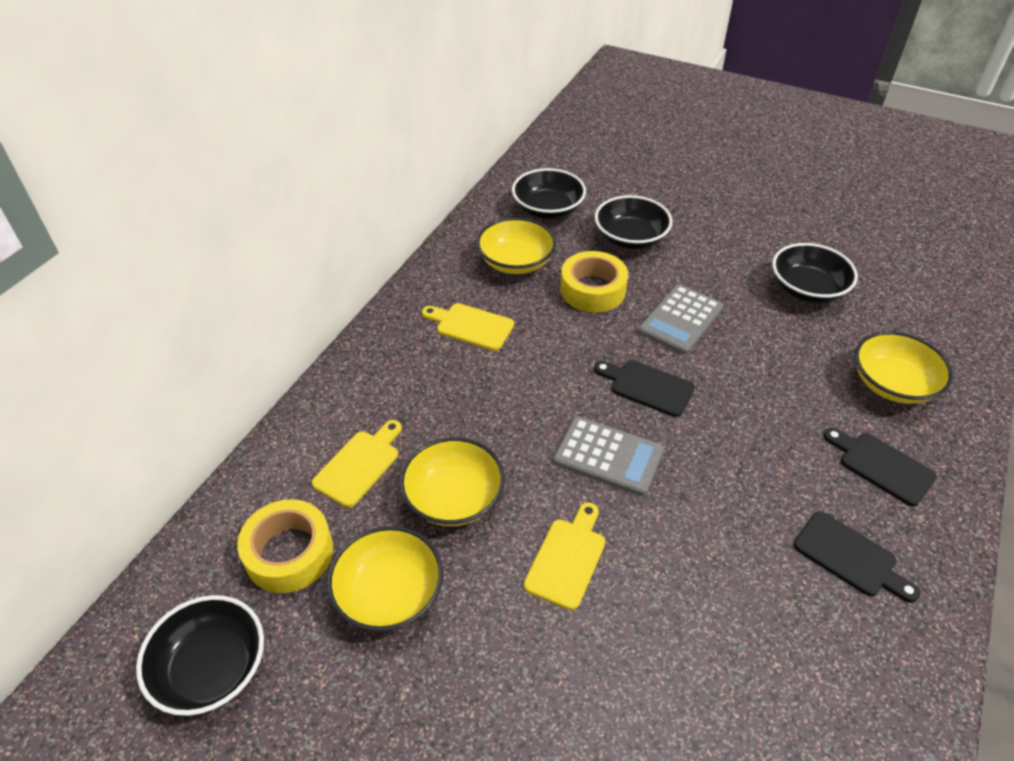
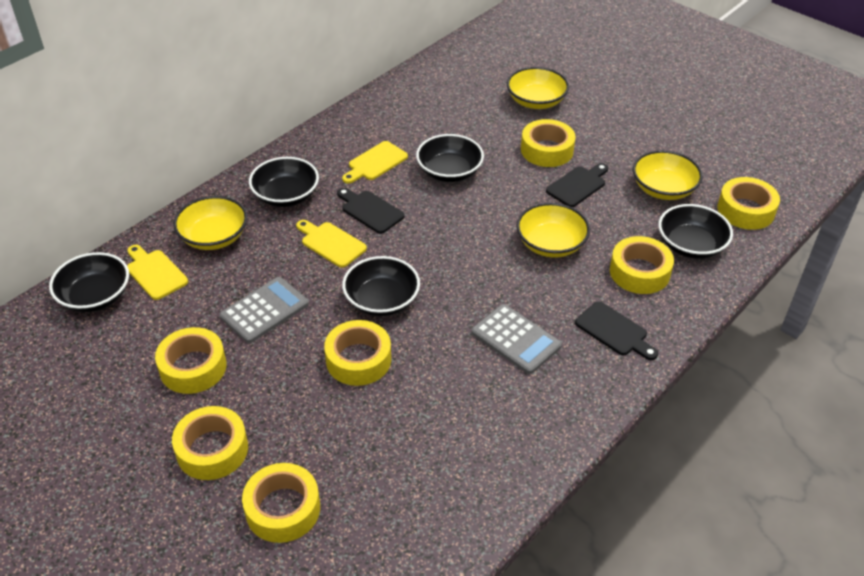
black bowl: 4 -> 5
yellow tape: 2 -> 7

